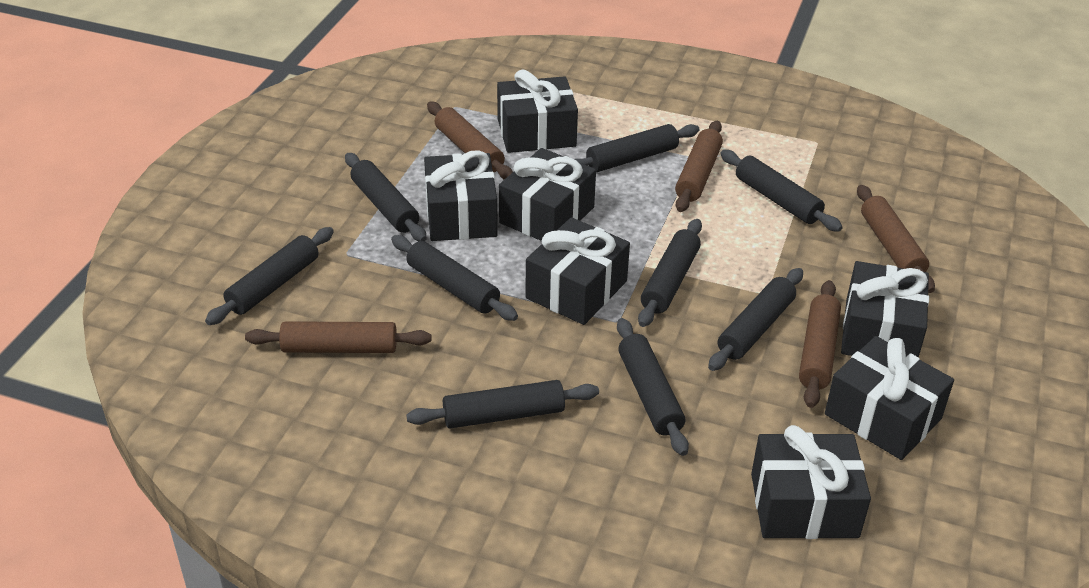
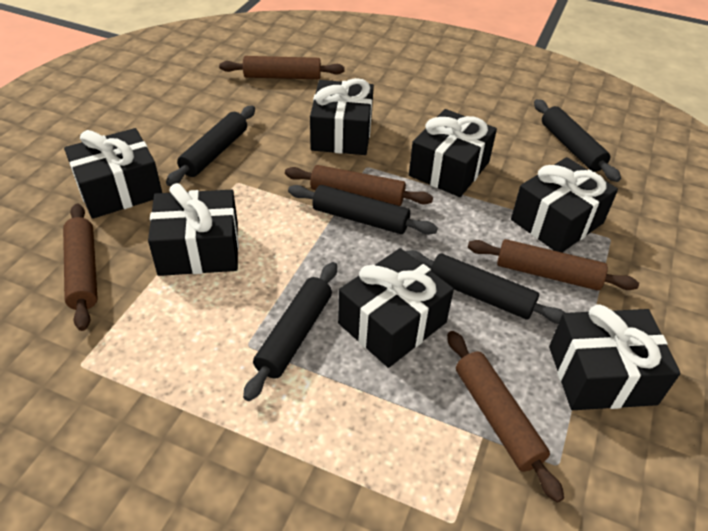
black rolling pin: 9 -> 5

